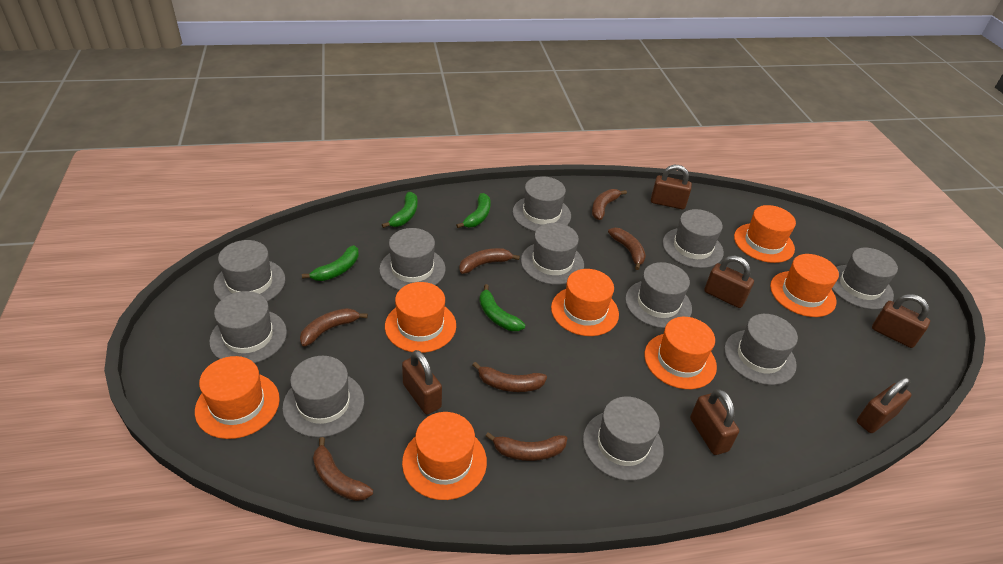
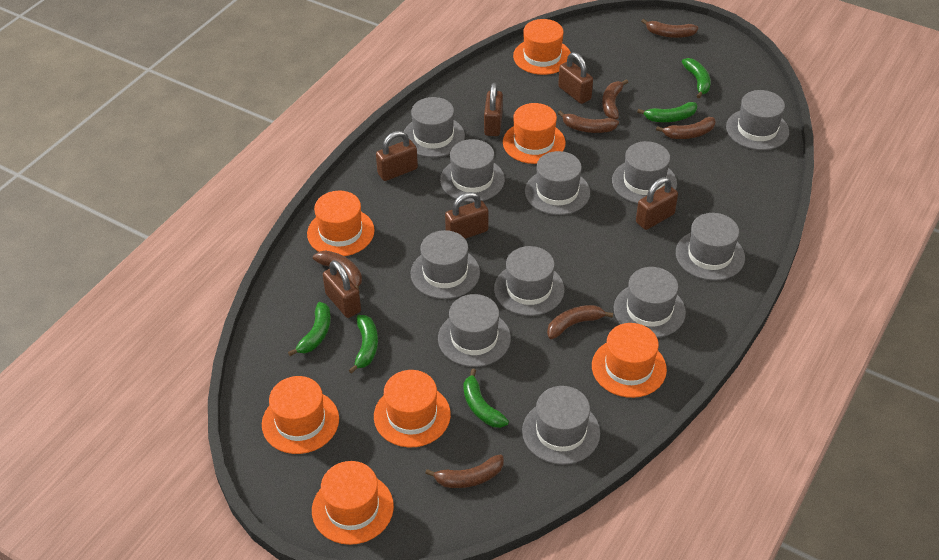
green banana: 4 -> 5

